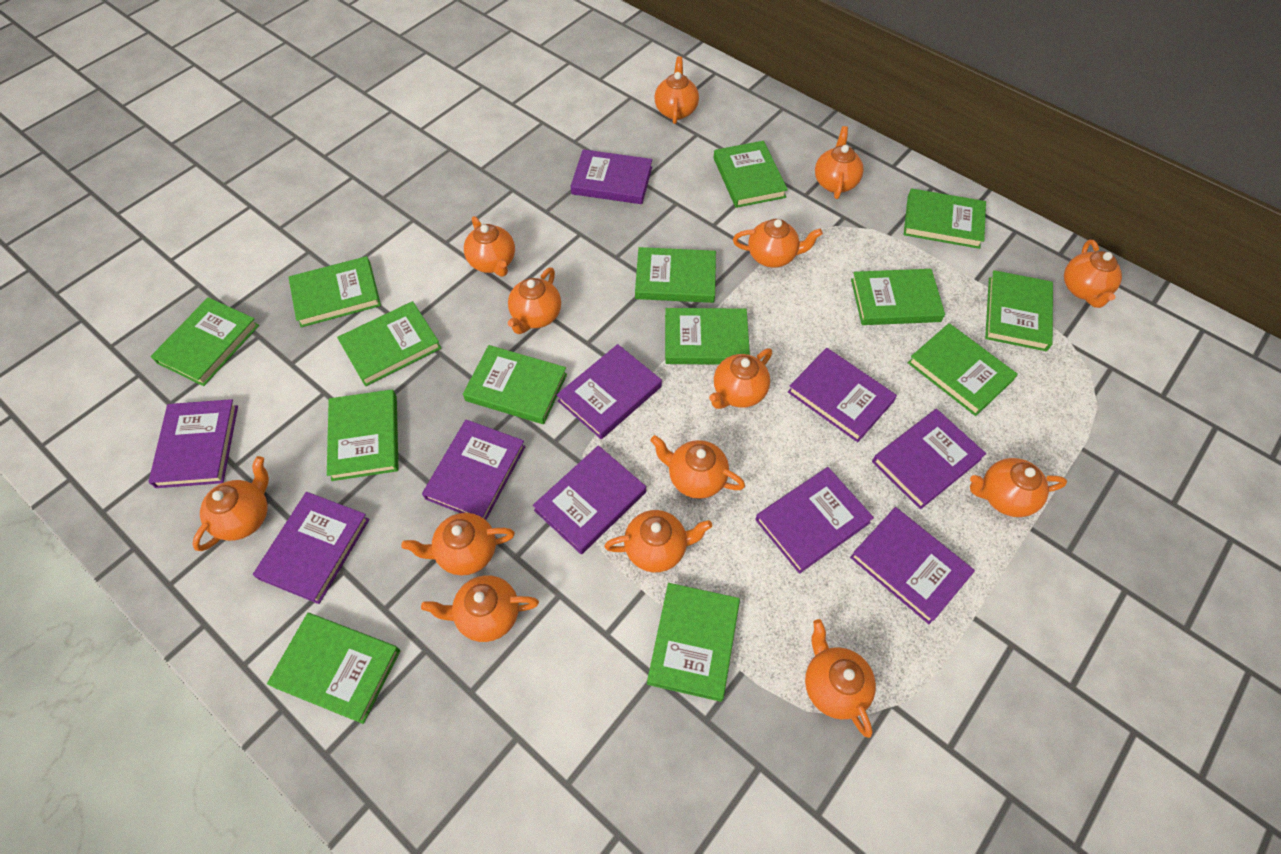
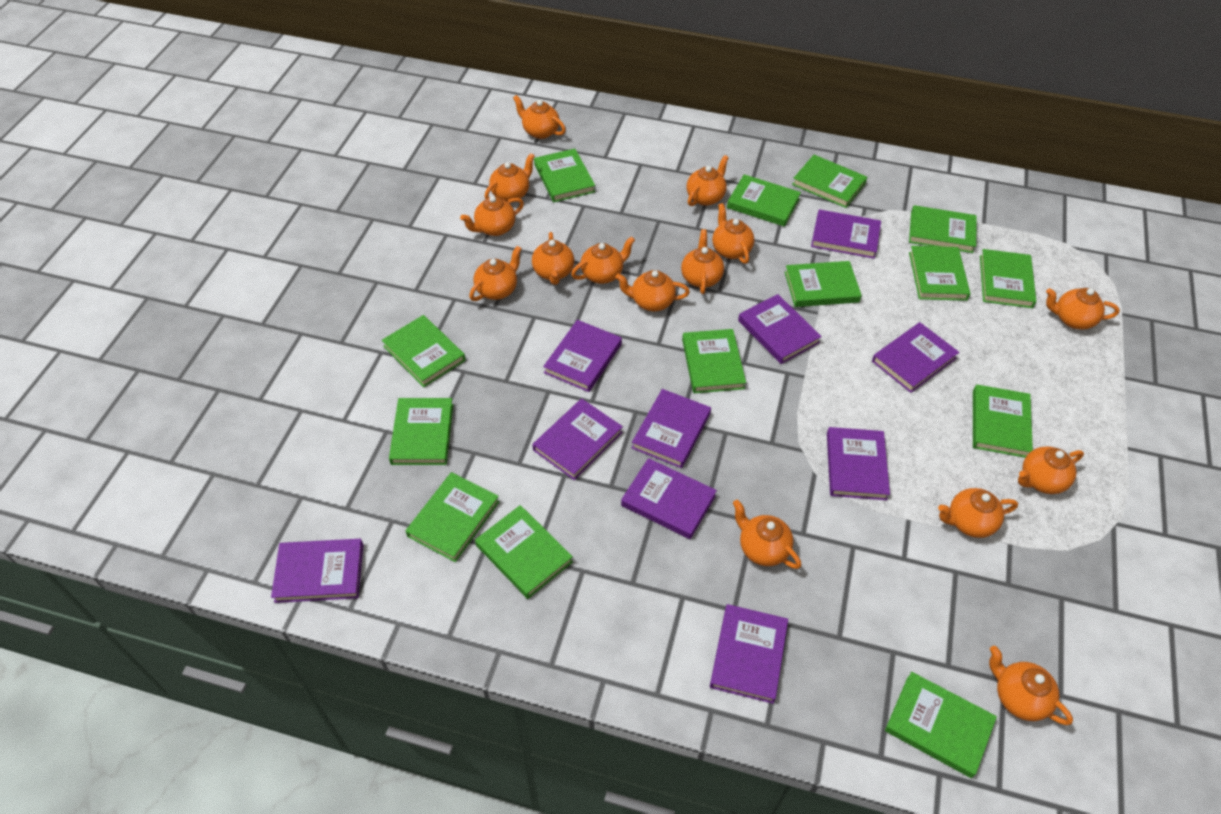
orange teapot: 14 -> 15

